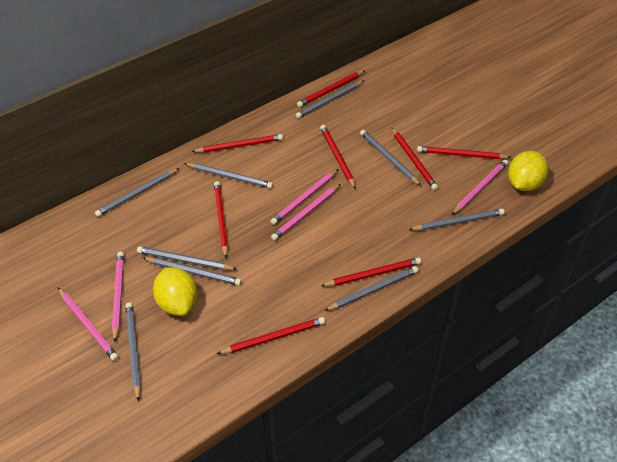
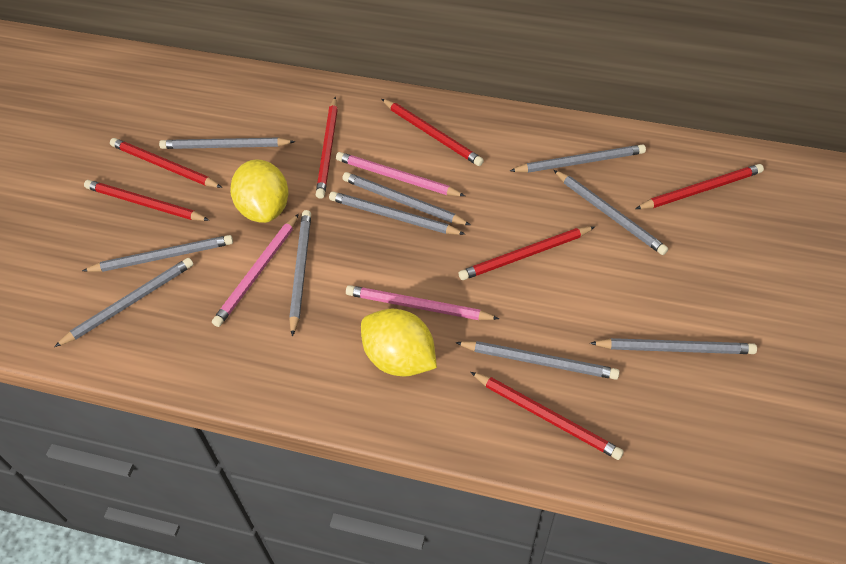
grey pencil: 9 -> 10
pink pencil: 5 -> 3
red pencil: 8 -> 7

